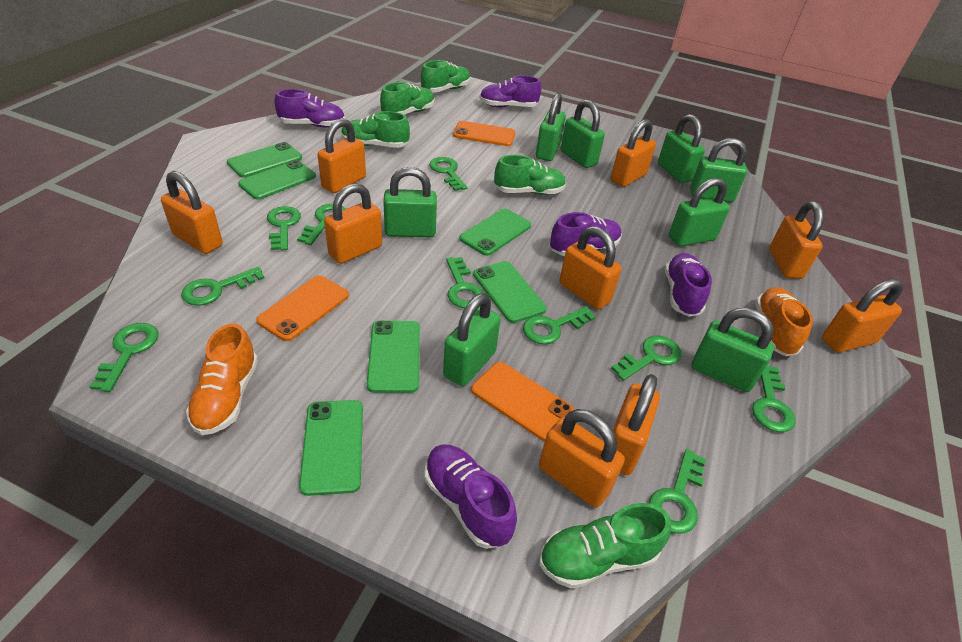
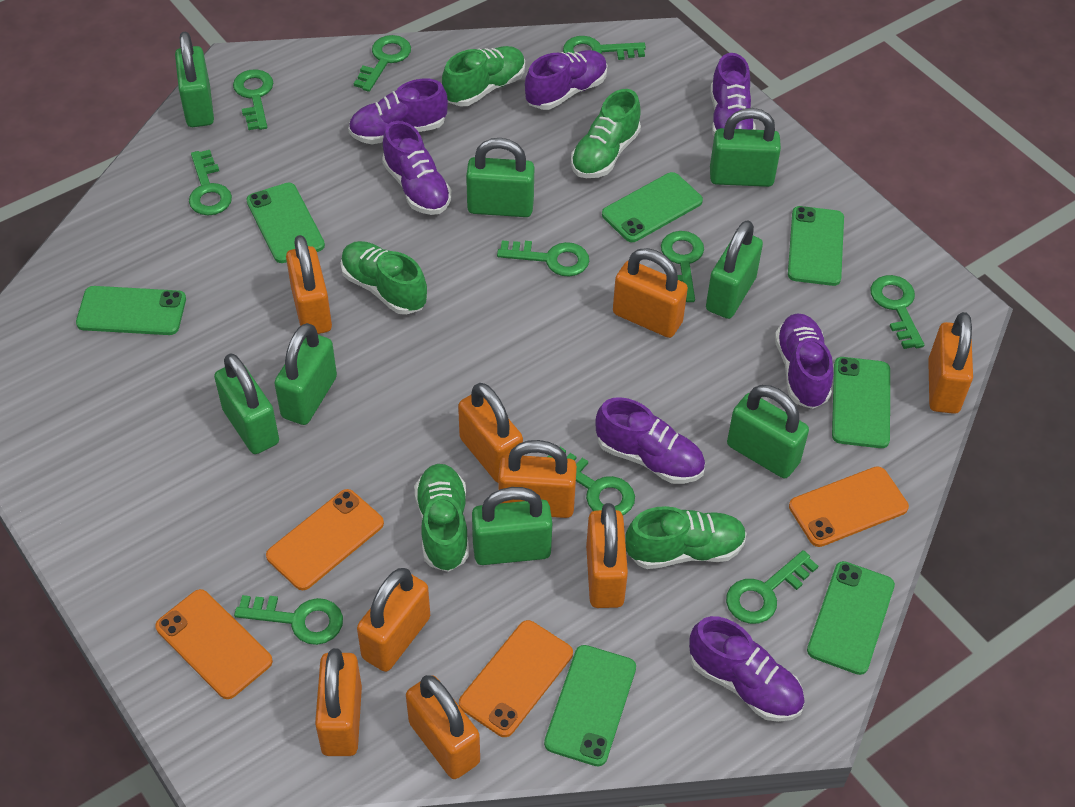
green phone: 6 -> 7
orange phone: 3 -> 4
orange shoe: 2 -> 0
purple shoe: 5 -> 7

